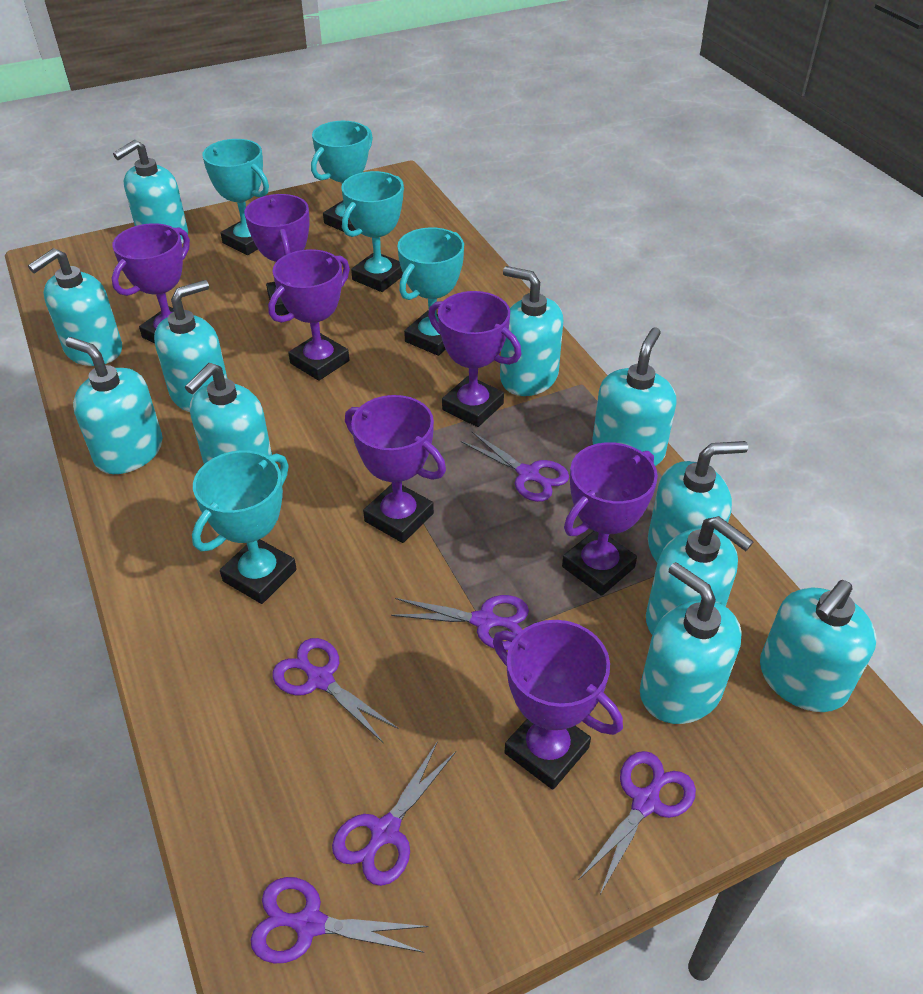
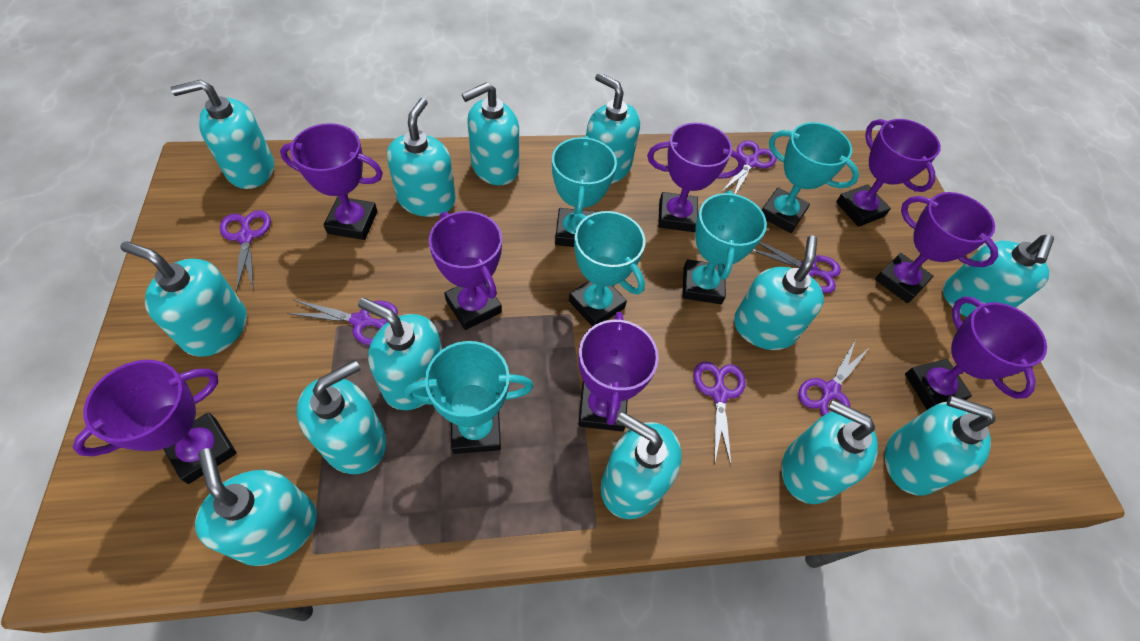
purple trophy: 7 -> 8
turquoise soap dispenser: 11 -> 13

